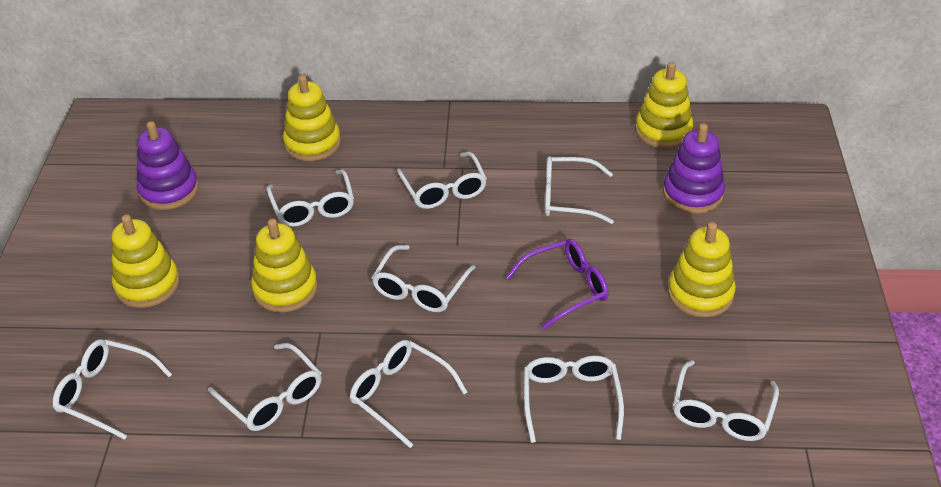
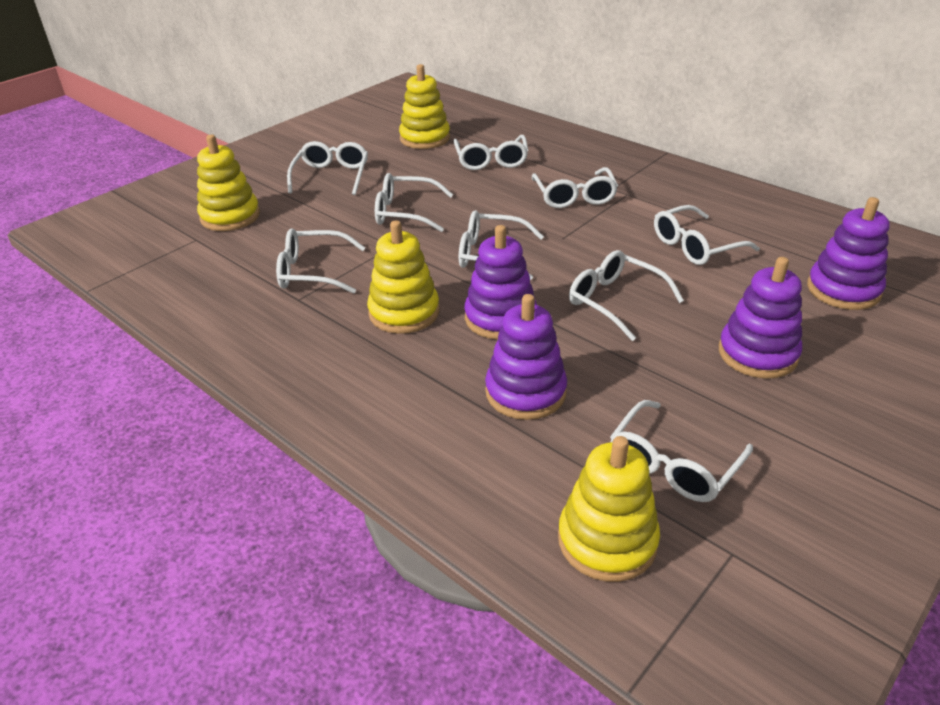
purple glasses: 1 -> 0
purple stacking toy: 2 -> 4
yellow stacking toy: 5 -> 4

